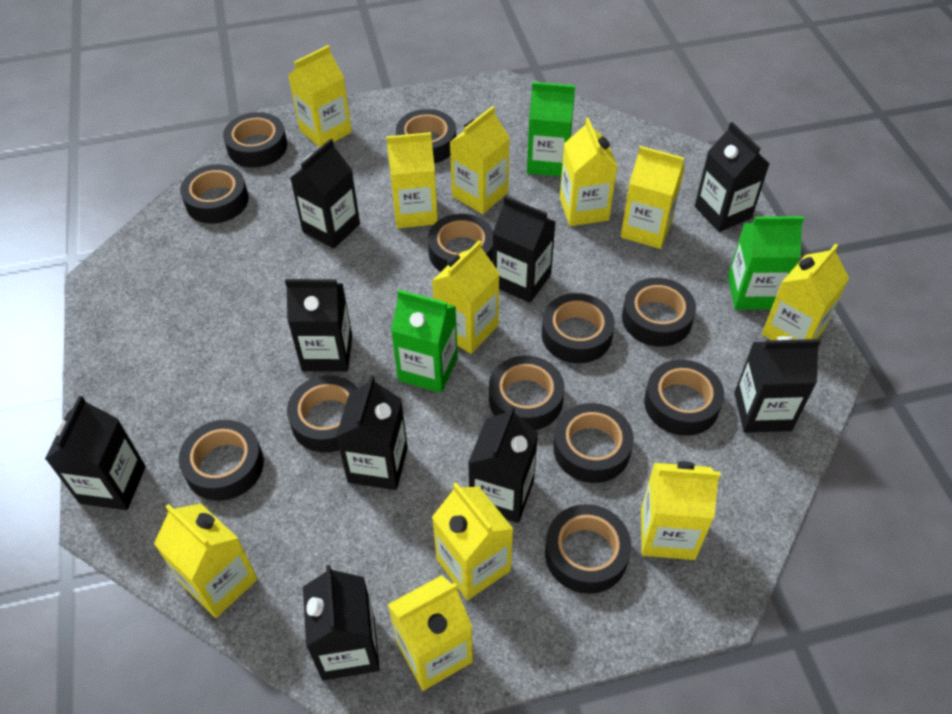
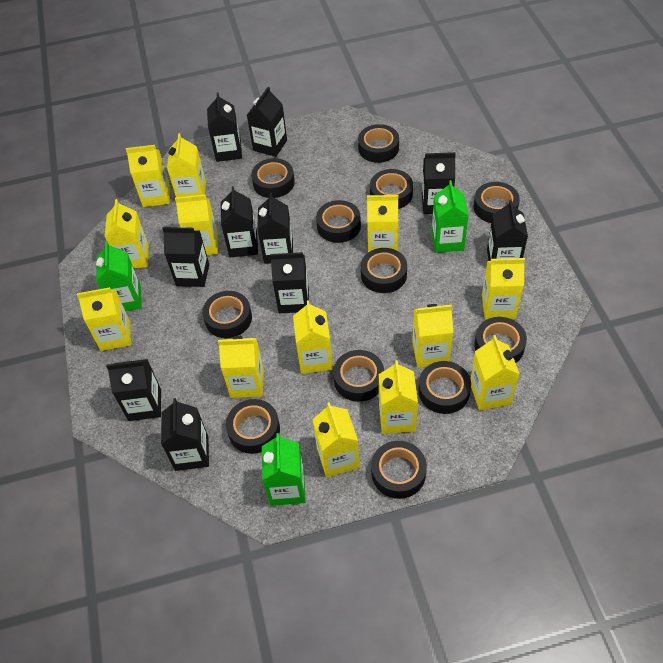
black carton: 9 -> 10
yellow carton: 11 -> 13

